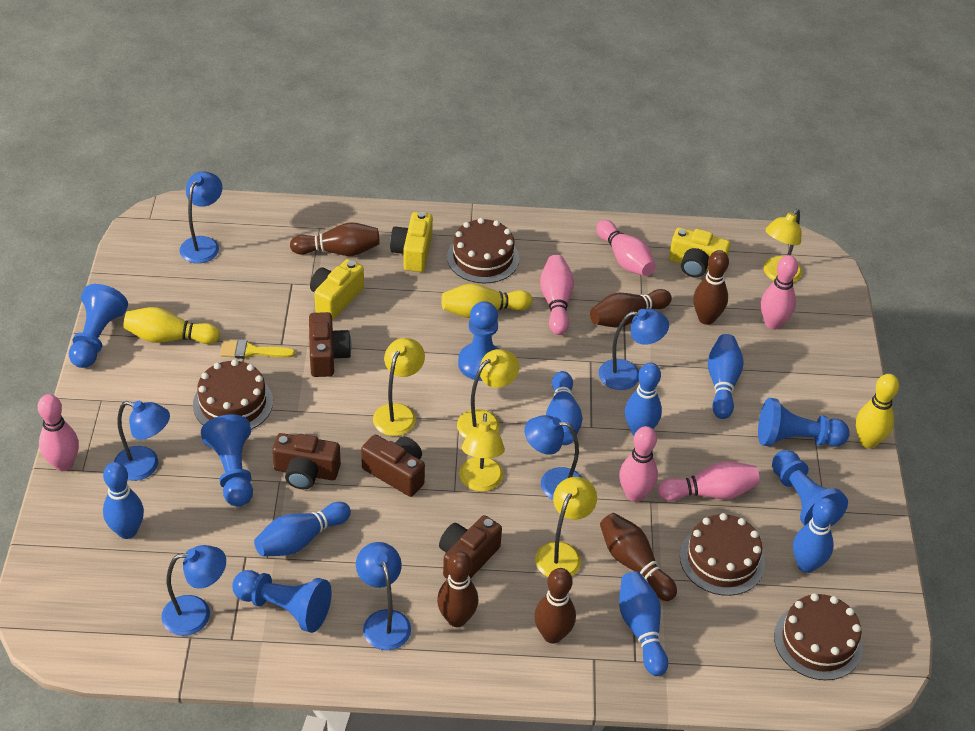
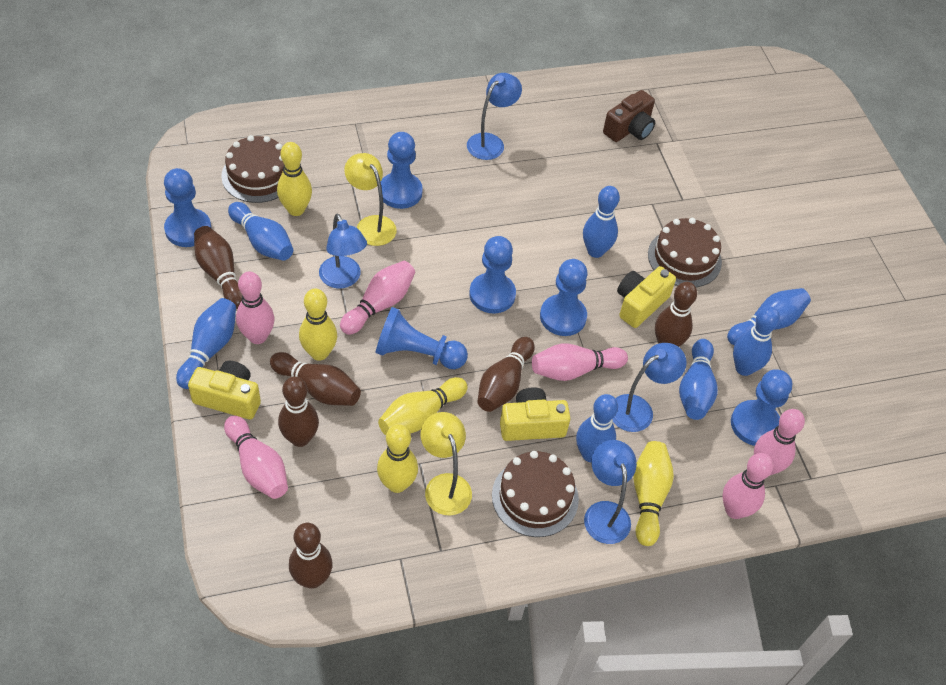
blue lamp: 6 -> 4
brown cake: 4 -> 3
brown camera: 4 -> 1
yellow bowling pin: 3 -> 5
yellow brush: 1 -> 0
yellow lamp: 5 -> 2

